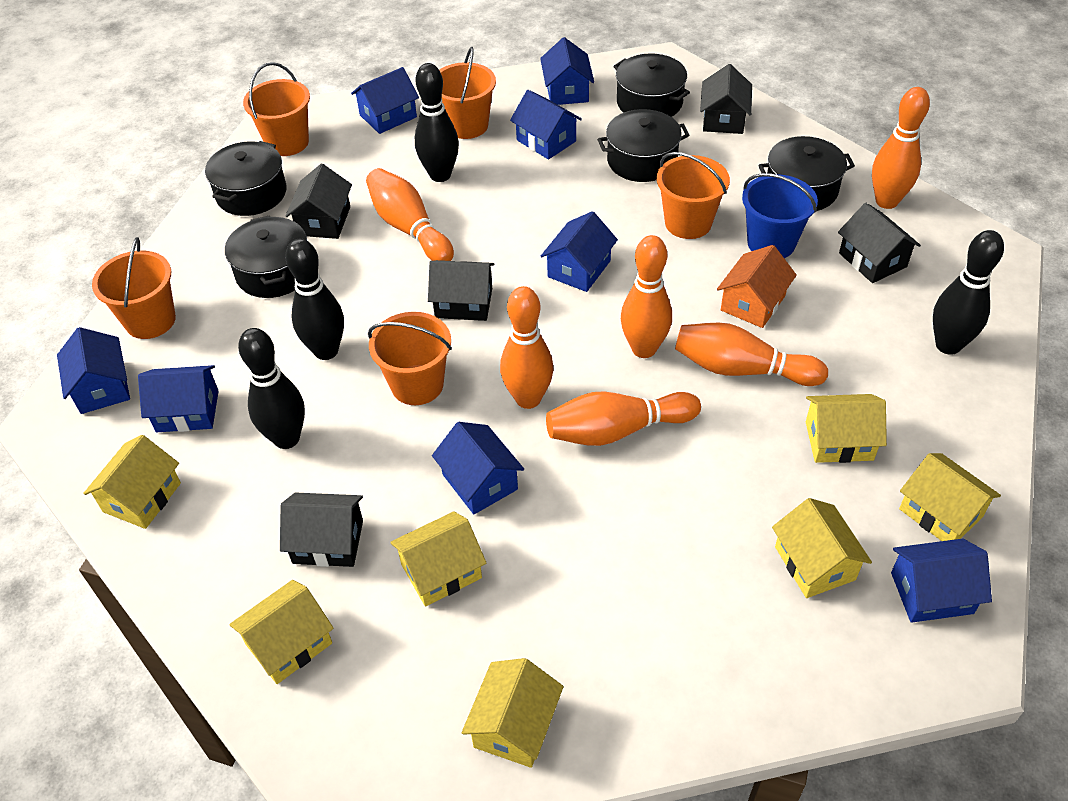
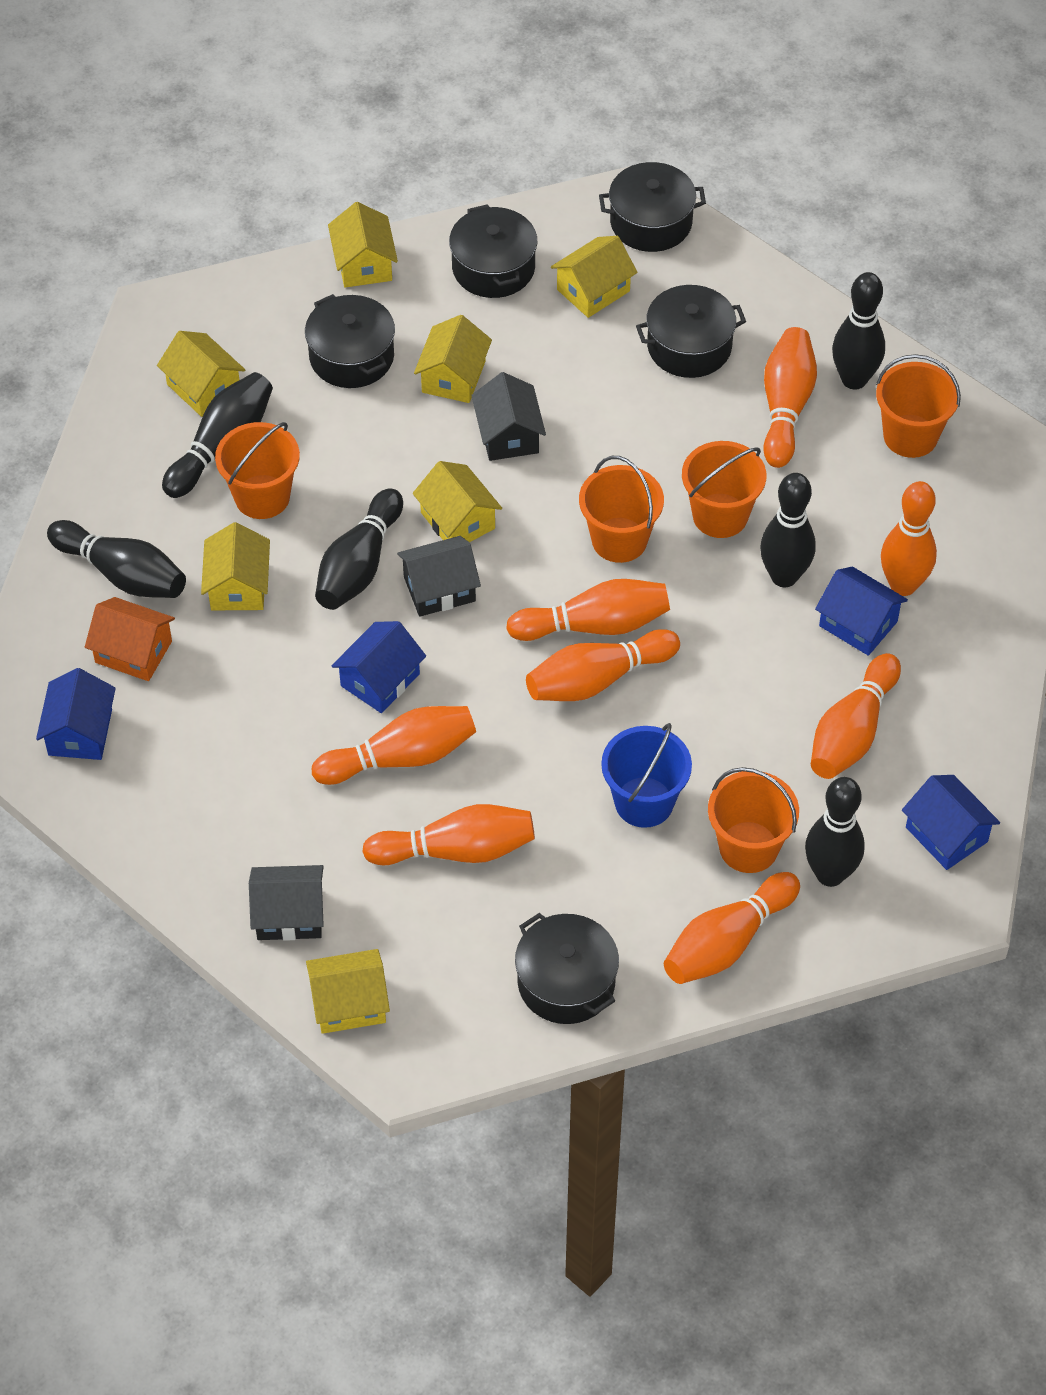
black bowling pin: 4 -> 6
black house: 5 -> 3
blue house: 8 -> 4
orange bowling pin: 6 -> 8

